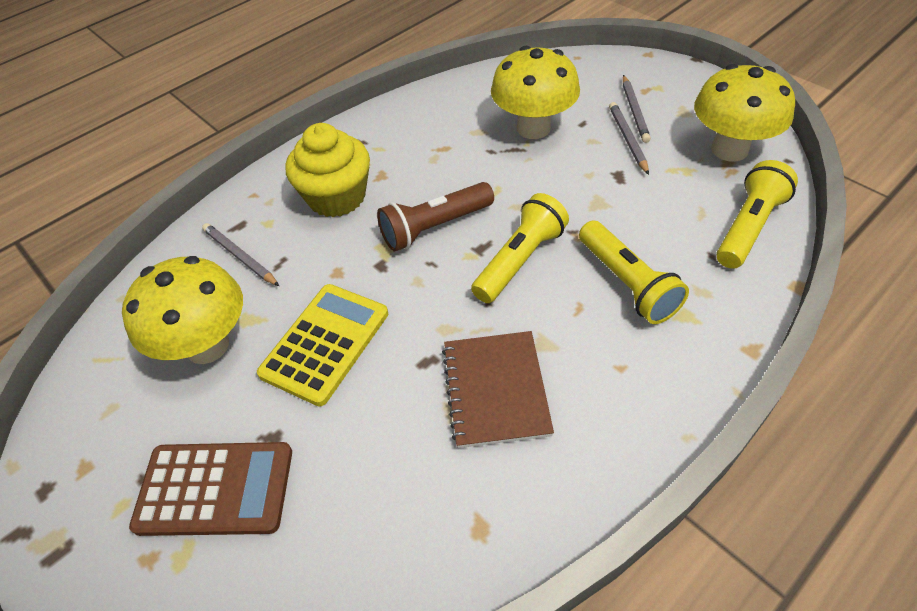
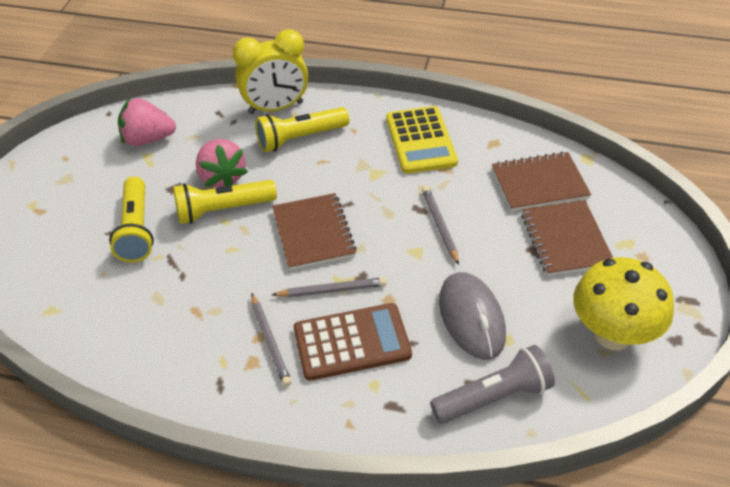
brown flashlight: 1 -> 0
brown notebook: 1 -> 3
grey flashlight: 0 -> 1
grey mouse: 0 -> 1
pink strawberry: 0 -> 2
yellow clock: 0 -> 1
yellow cupcake: 1 -> 0
yellow mushroom: 3 -> 1

